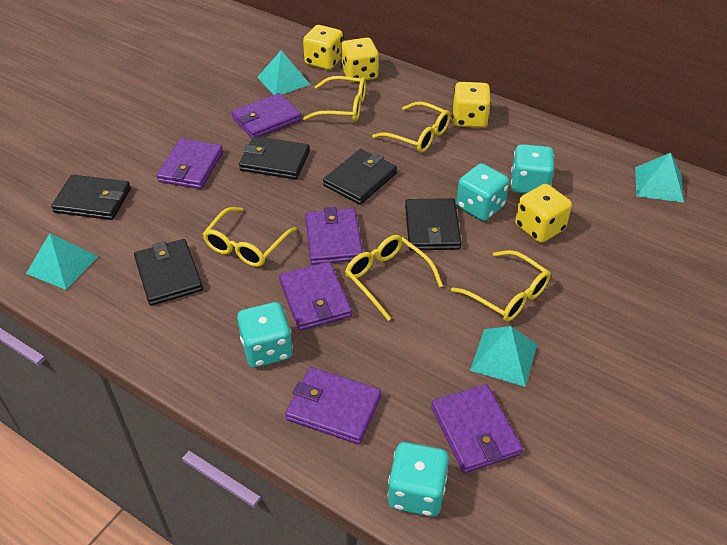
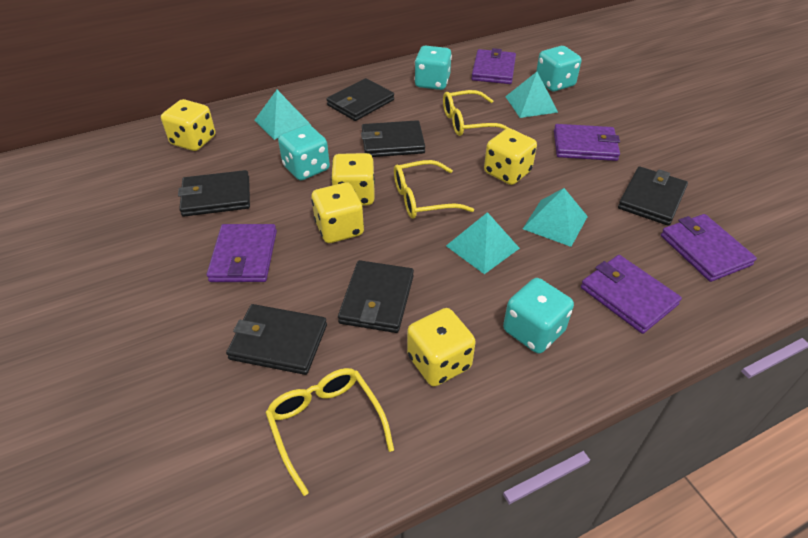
black wallet: 5 -> 6
purple wallet: 6 -> 5
yellow dice: 4 -> 5
yellow glasses: 5 -> 3

